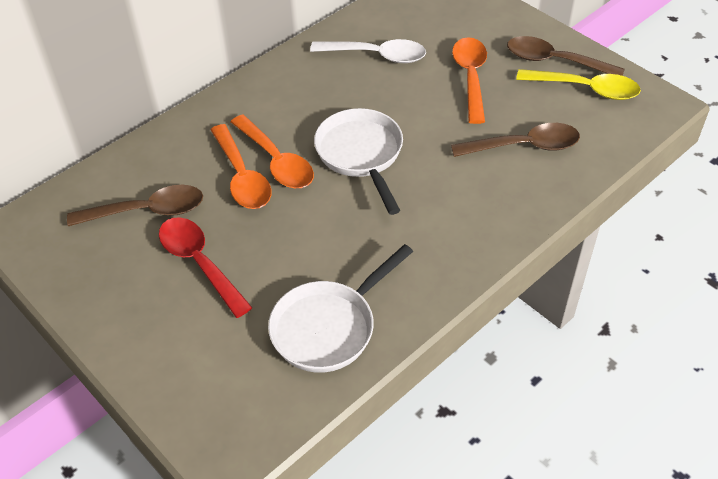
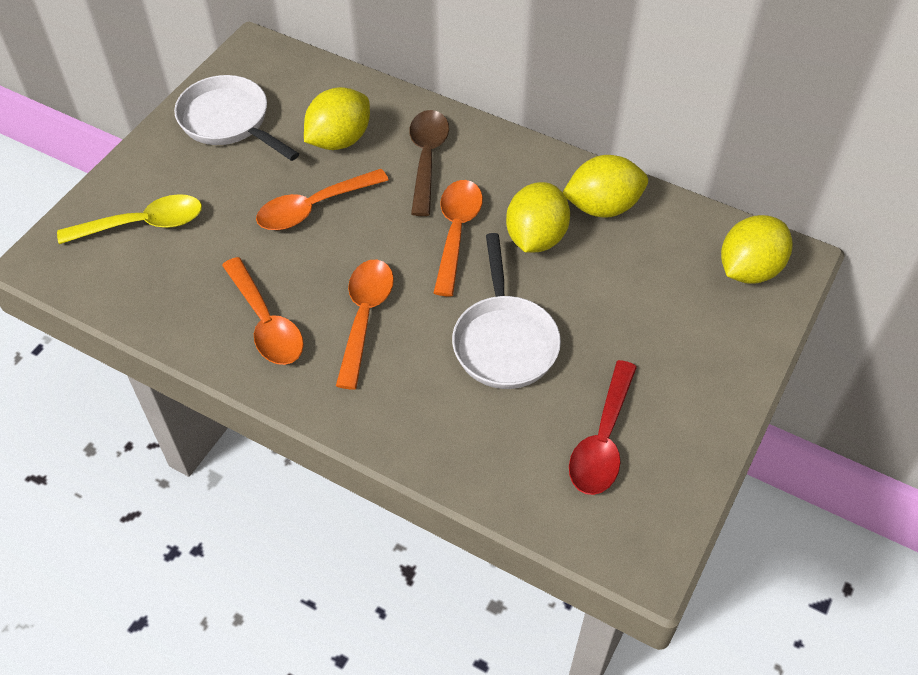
brown spoon: 3 -> 1
orange spoon: 3 -> 4
white spoon: 1 -> 0
yellow lemon: 0 -> 4

